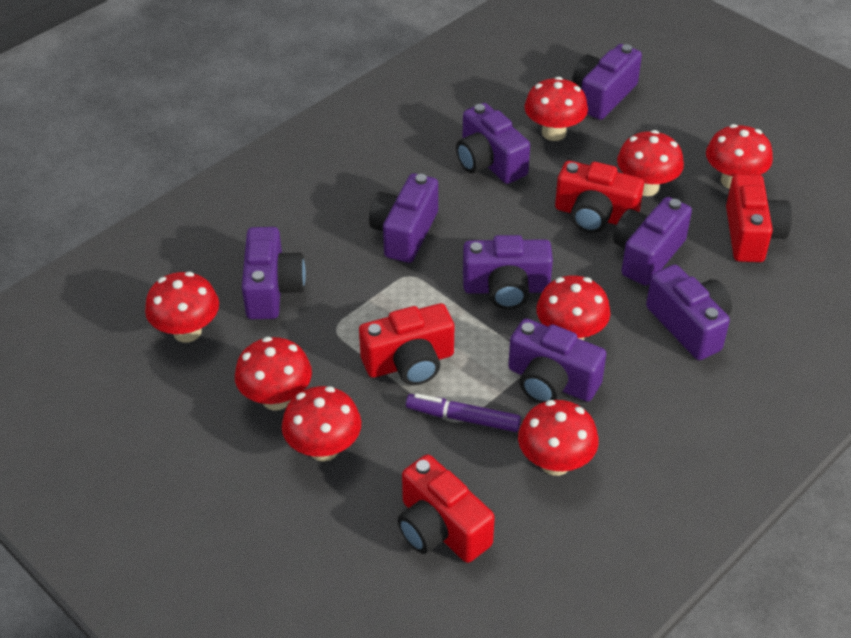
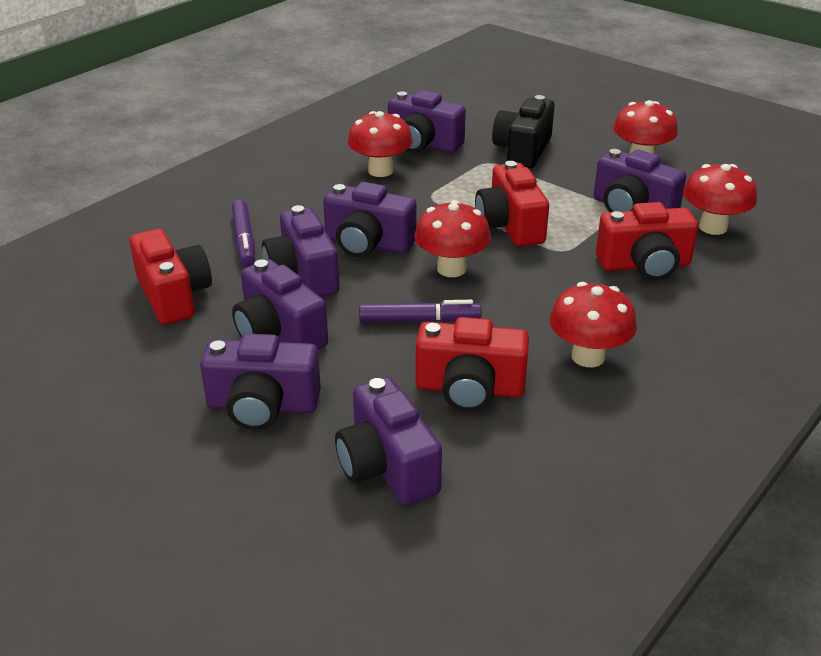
black camera: 0 -> 1
purple camera: 8 -> 7
purple marker: 1 -> 2
red mushroom: 8 -> 5

